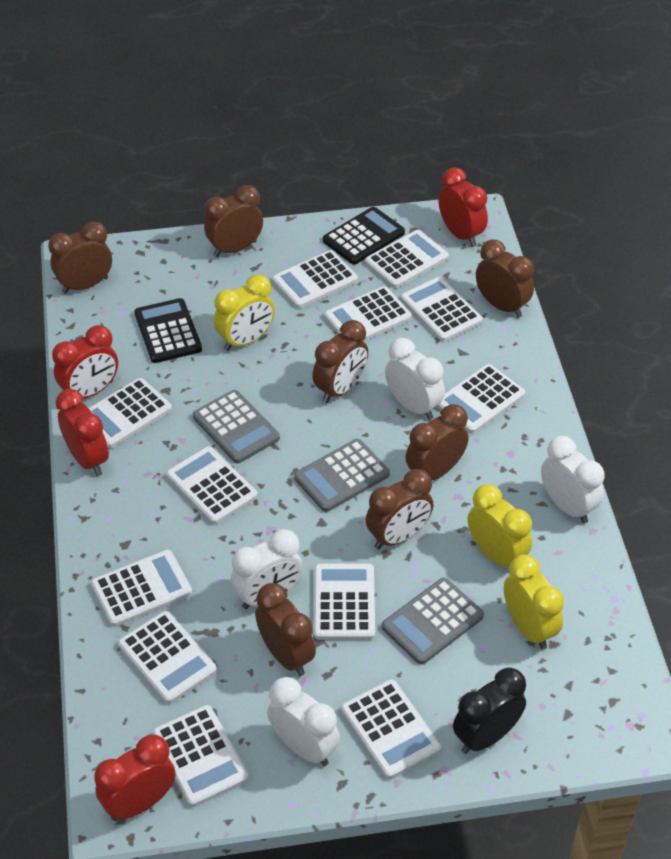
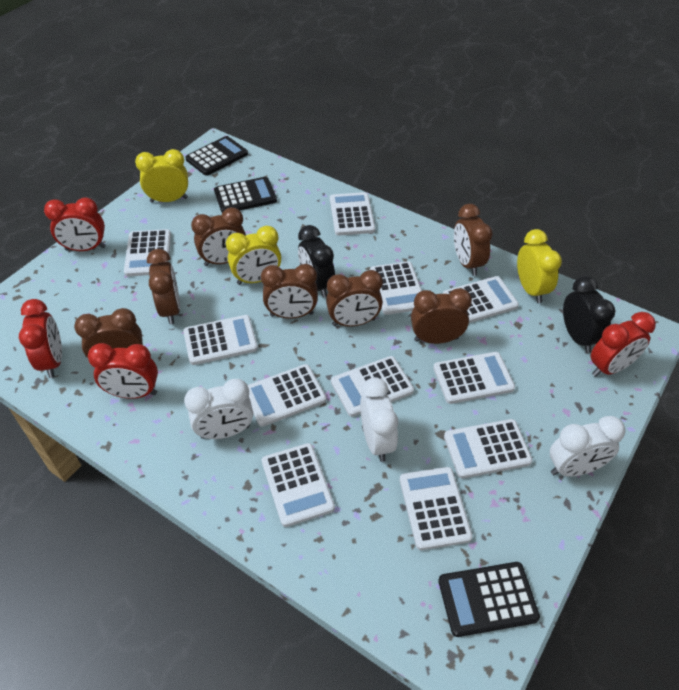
black calculator: 2 -> 3
black clock: 1 -> 2
grey calculator: 3 -> 0
white calculator: 12 -> 11
white clock: 4 -> 3

